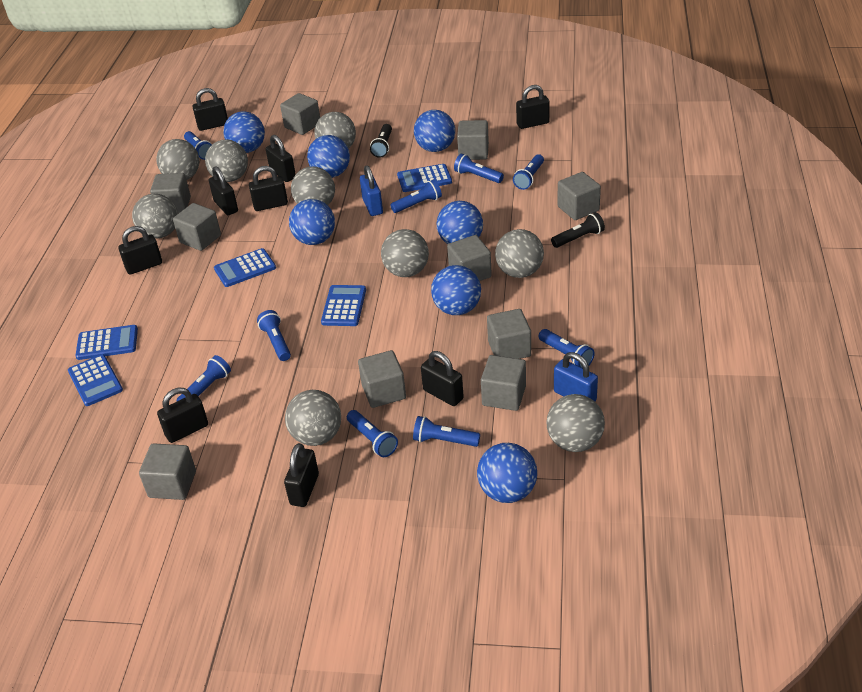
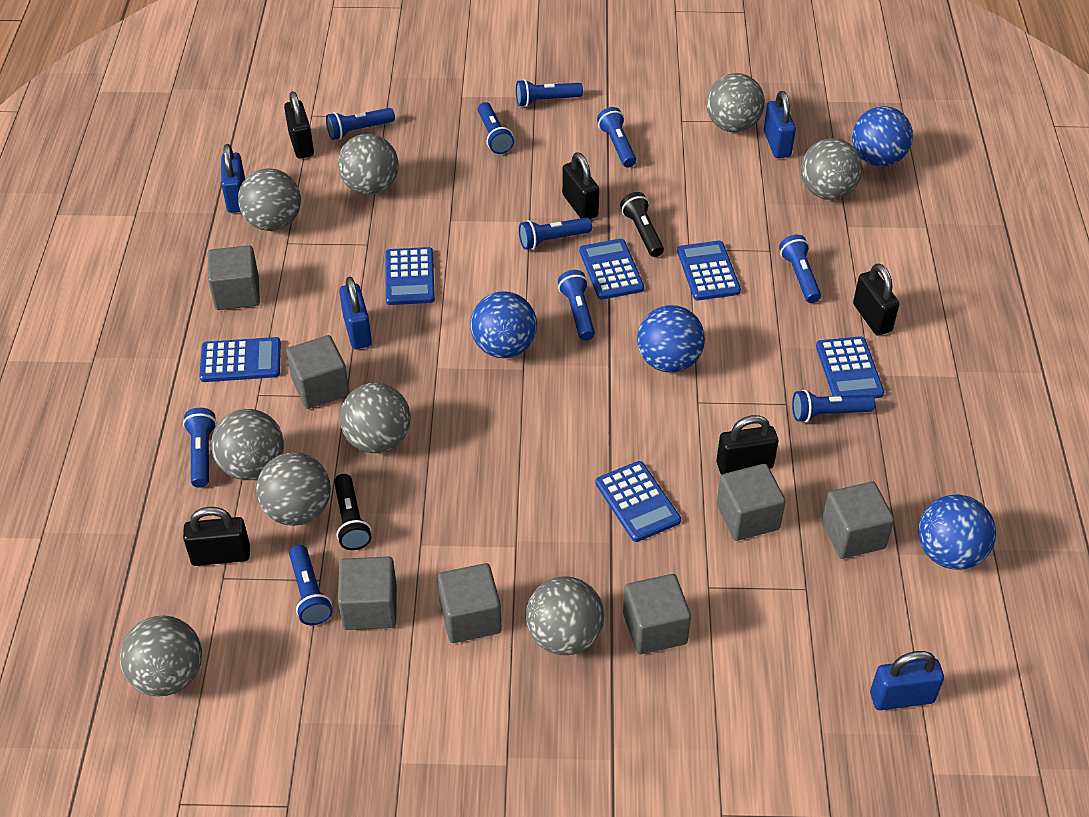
black padlock: 9 -> 5
blue ball: 7 -> 4
blue calculator: 5 -> 6
blue flashlight: 9 -> 10
blue padlock: 2 -> 4
grey cube: 10 -> 7

